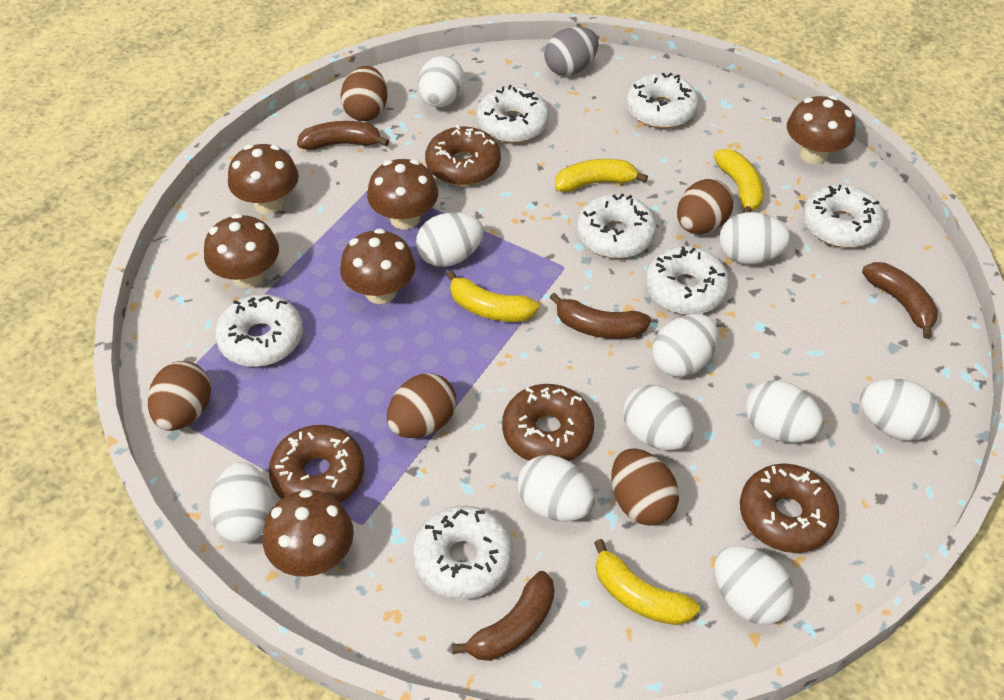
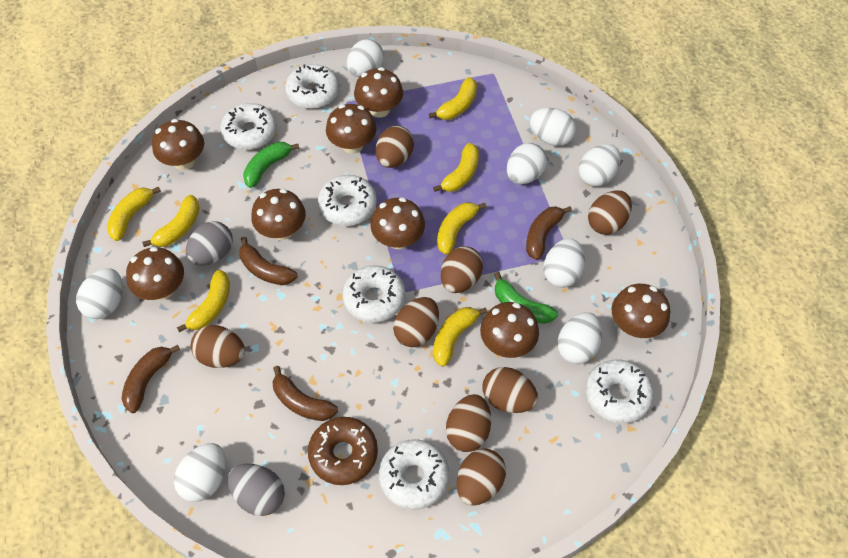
brown donut: 4 -> 1
brown egg: 5 -> 8
brown mushroom: 6 -> 8
green banana: 0 -> 2
grey egg: 1 -> 2
white donut: 7 -> 6
white egg: 10 -> 8
yellow banana: 4 -> 7

